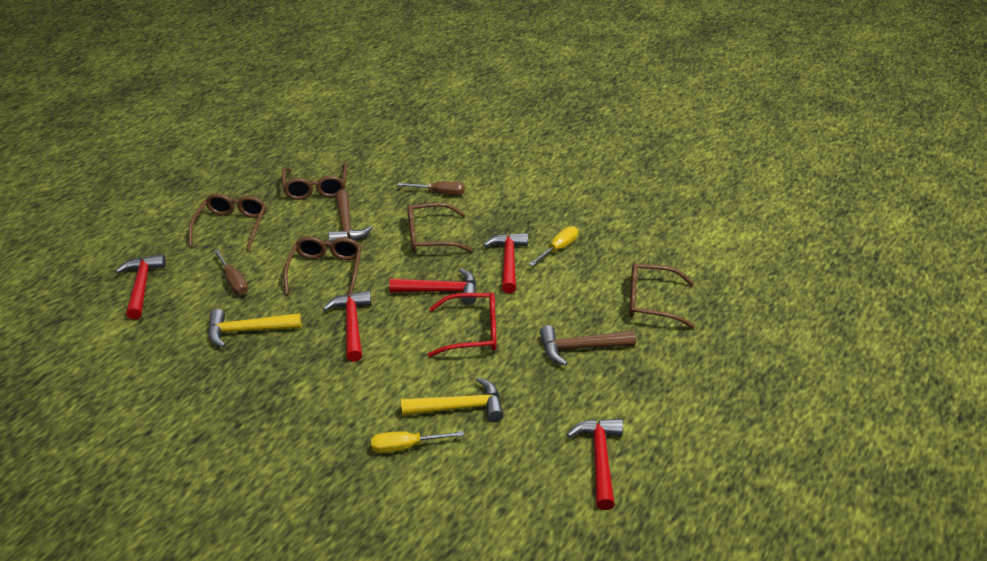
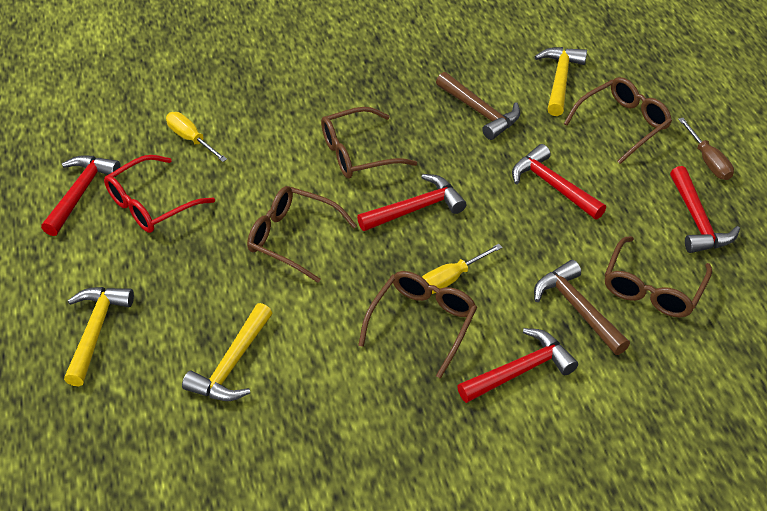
brown screwdriver: 2 -> 1
yellow hammer: 2 -> 3

